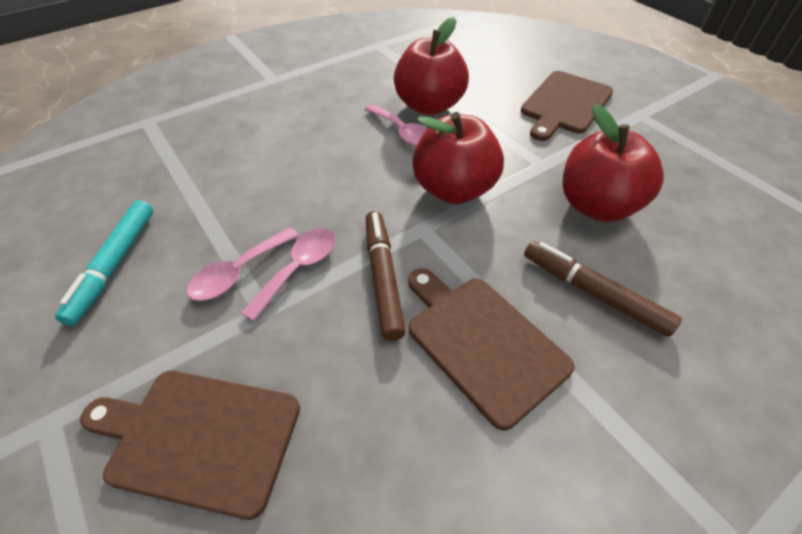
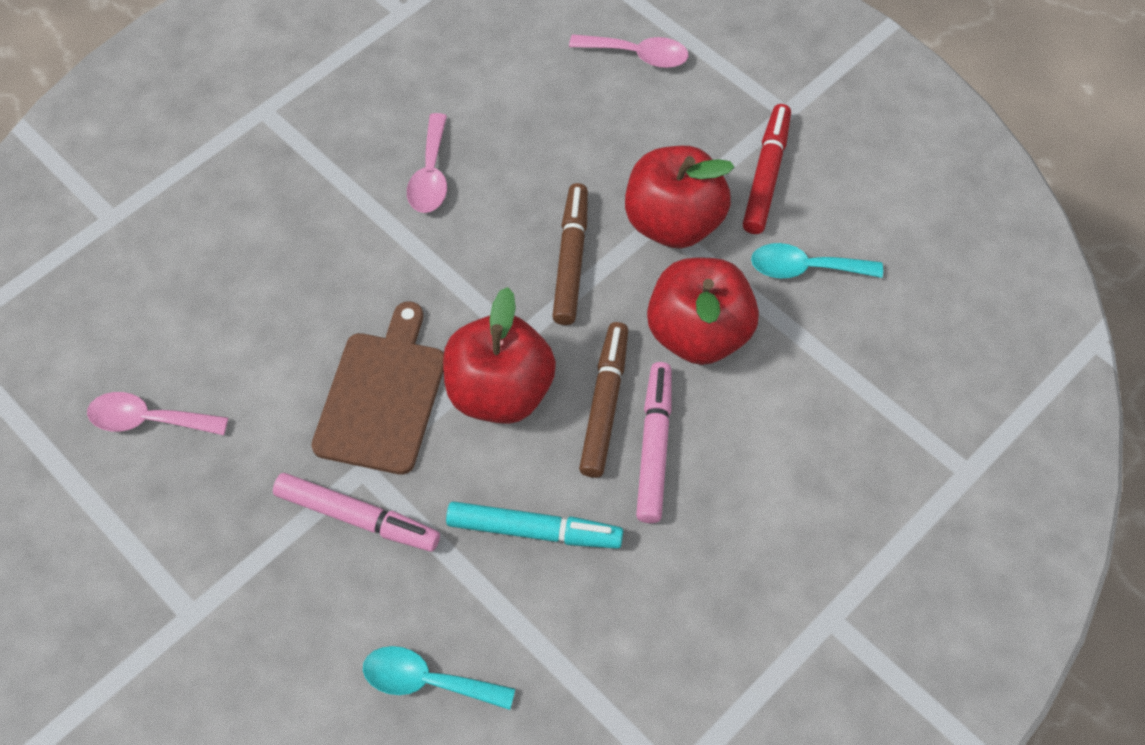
brown cutting board: 3 -> 1
pink marker: 0 -> 2
red marker: 0 -> 1
turquoise spoon: 0 -> 2

